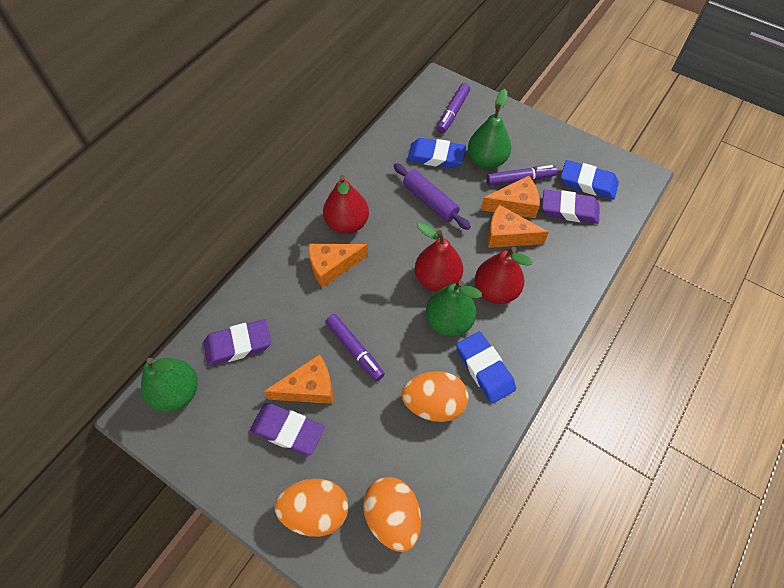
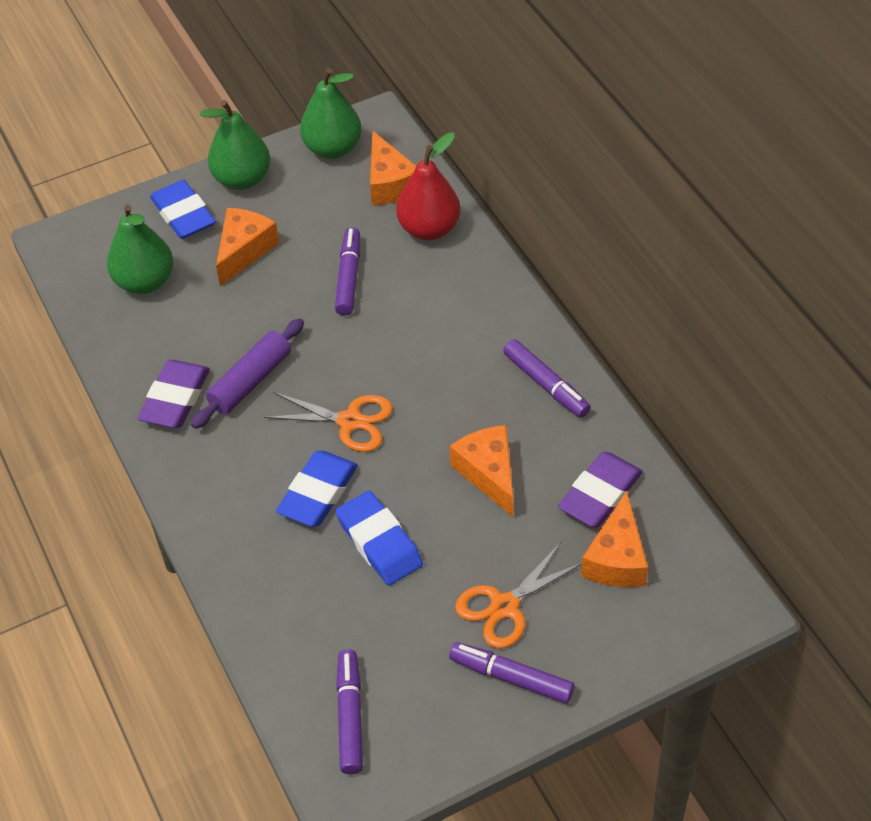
orange egg: 3 -> 0
orange scissors: 0 -> 2
purple eraser: 3 -> 2
purple marker: 3 -> 4
red pear: 3 -> 1

